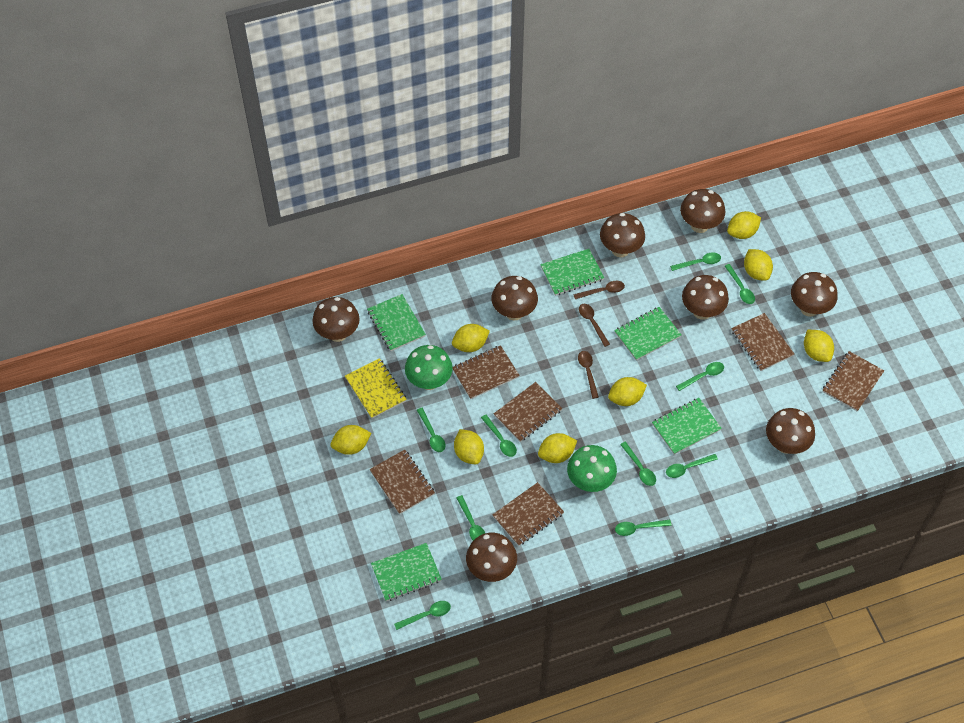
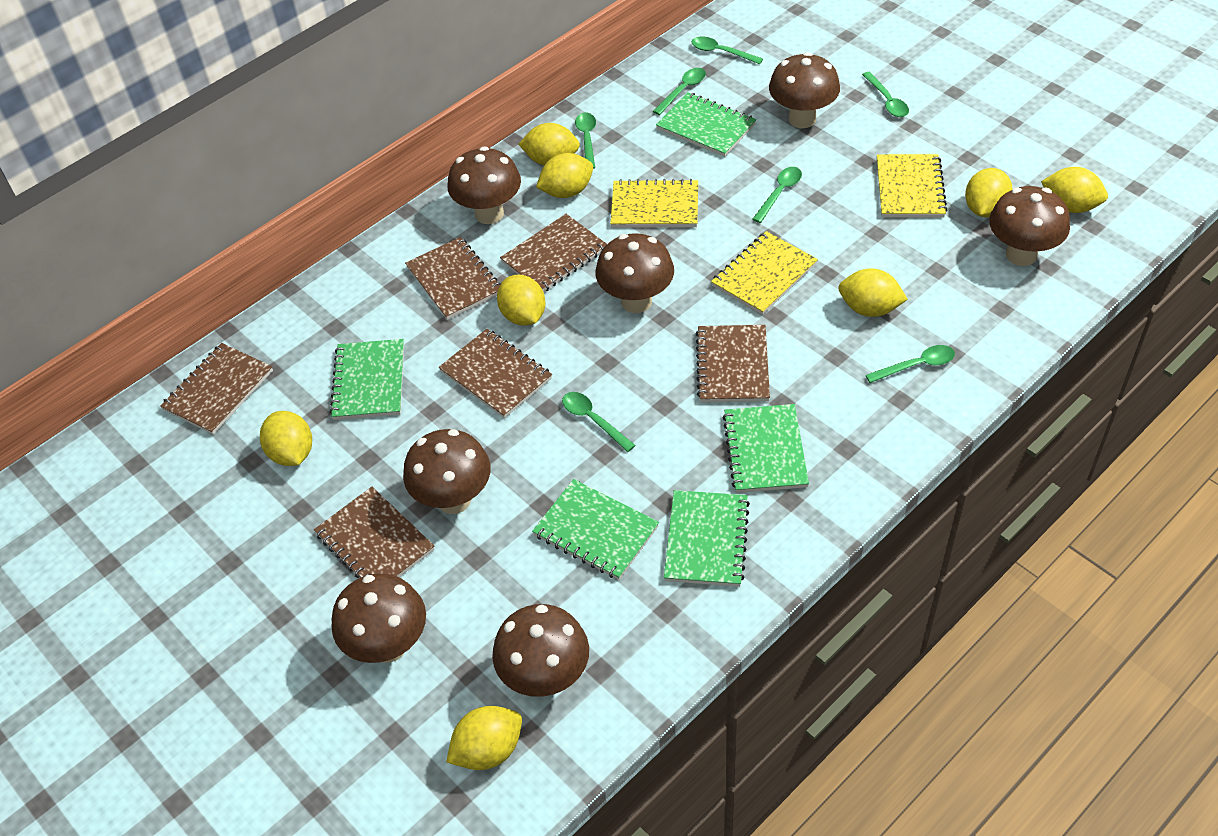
brown mushroom: 8 -> 7
brown spoon: 3 -> 0
green mushroom: 2 -> 0
green spoon: 10 -> 7
yellow notebook: 1 -> 3

